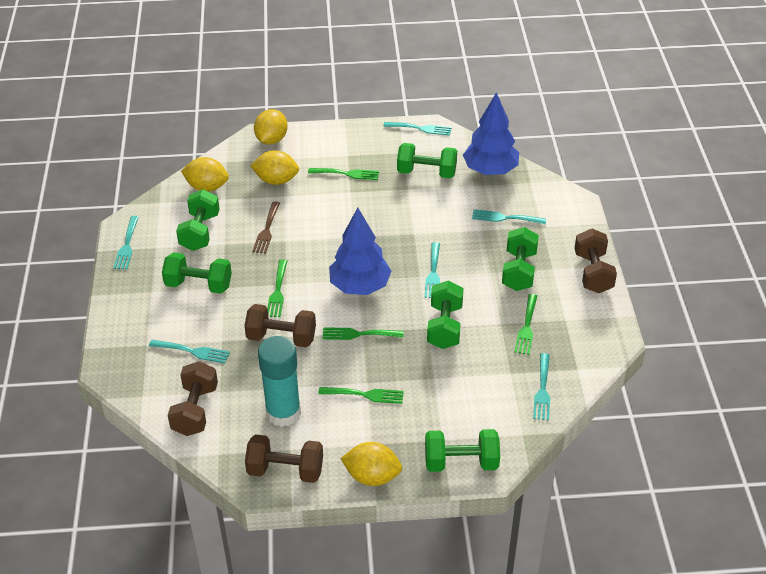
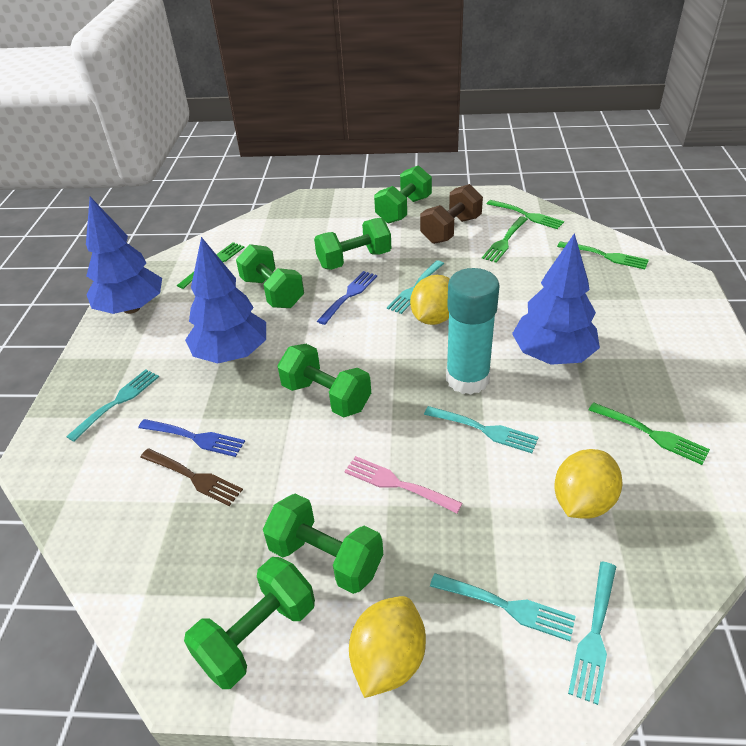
blue fork: 0 -> 2
blue tree: 2 -> 3
brown dumbbell: 4 -> 1
pink fork: 0 -> 1
turquoise fork: 6 -> 5
yellow lemon: 4 -> 3

